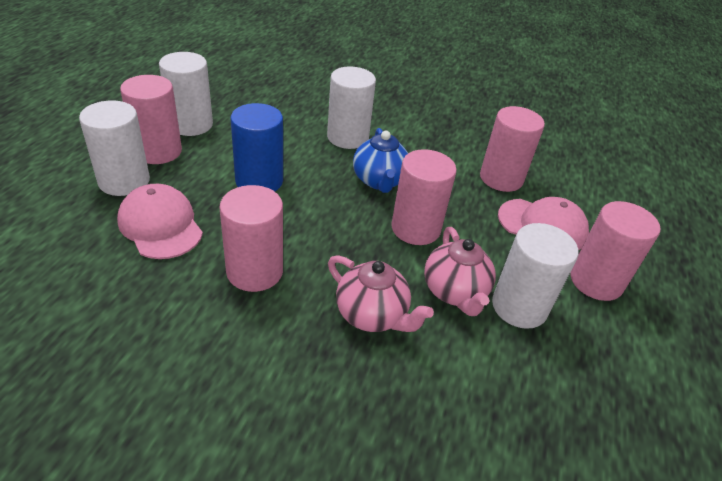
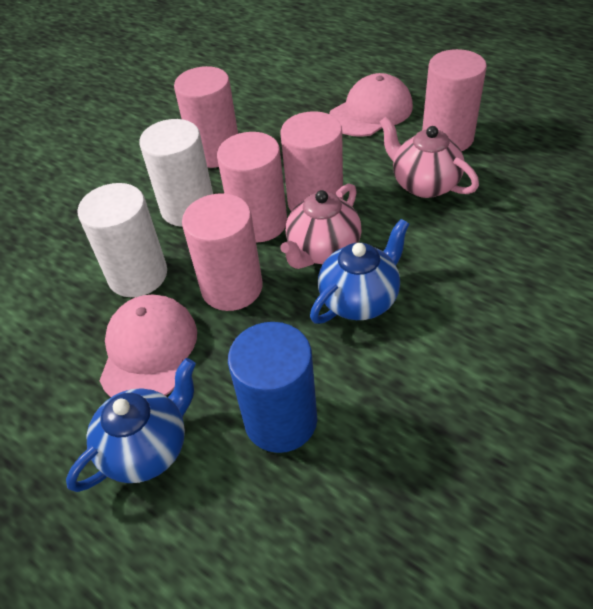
blue teapot: 1 -> 2
white cylinder: 4 -> 2

